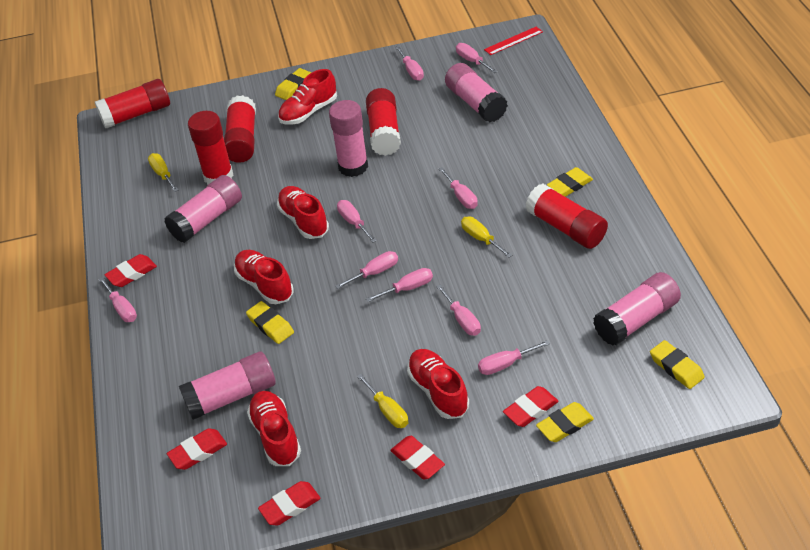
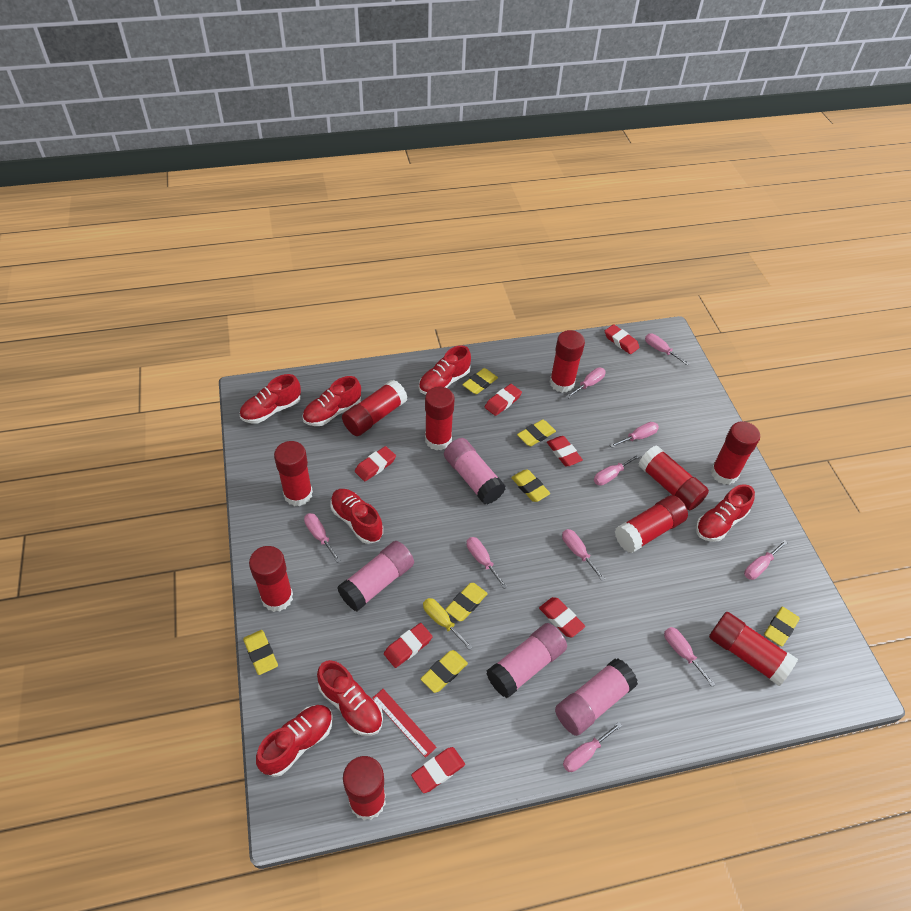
pink glue stick: 5 -> 4
pink screwdriver: 9 -> 10
red eraser: 5 -> 7
red glue stick: 5 -> 10
red shoe: 5 -> 7
yellow eraser: 5 -> 7
yellow screwdriver: 3 -> 1

